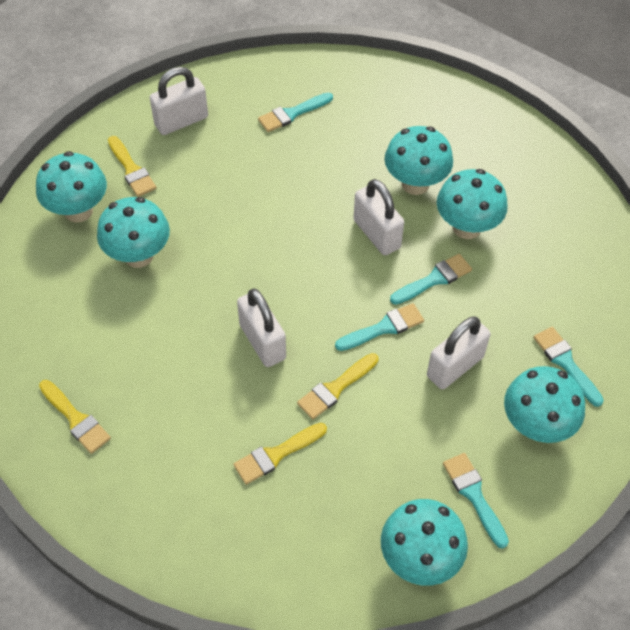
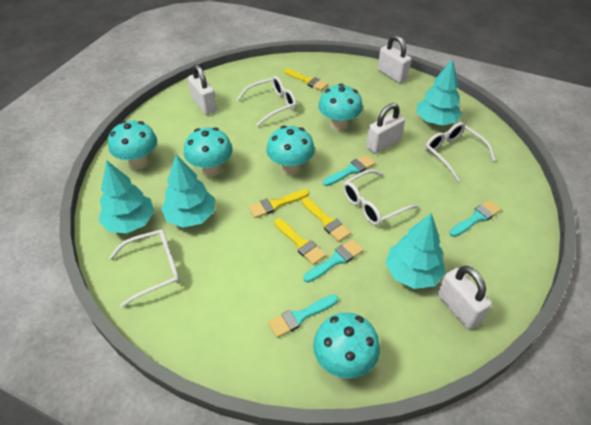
turquoise brush: 5 -> 4
turquoise mushroom: 6 -> 5
turquoise tree: 0 -> 4
white glasses: 0 -> 4

